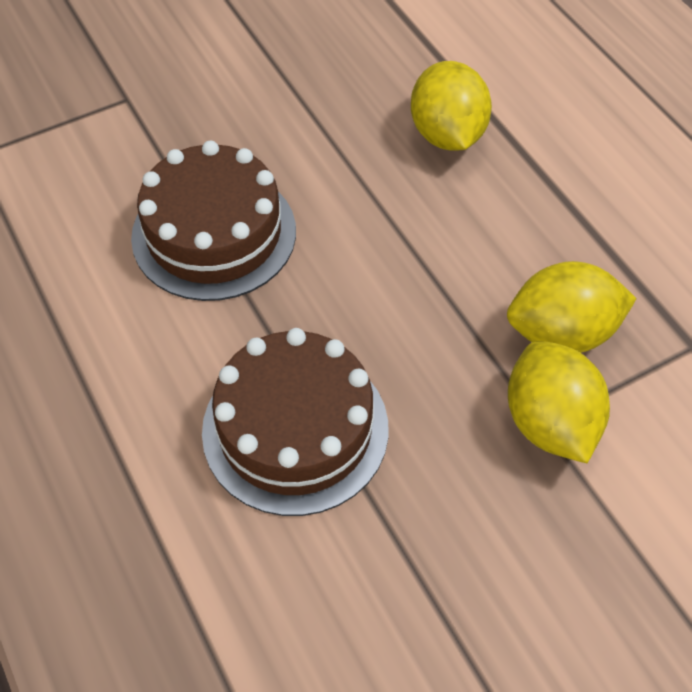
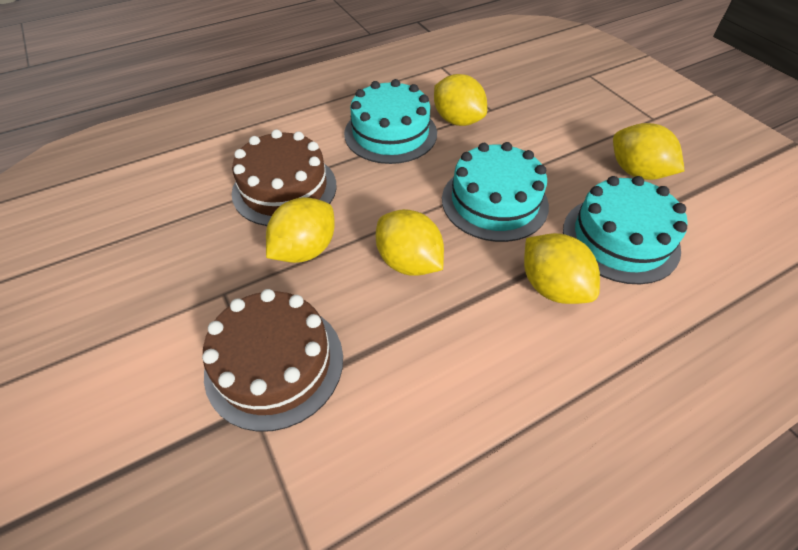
turquoise cake: 0 -> 3
yellow lemon: 3 -> 5

